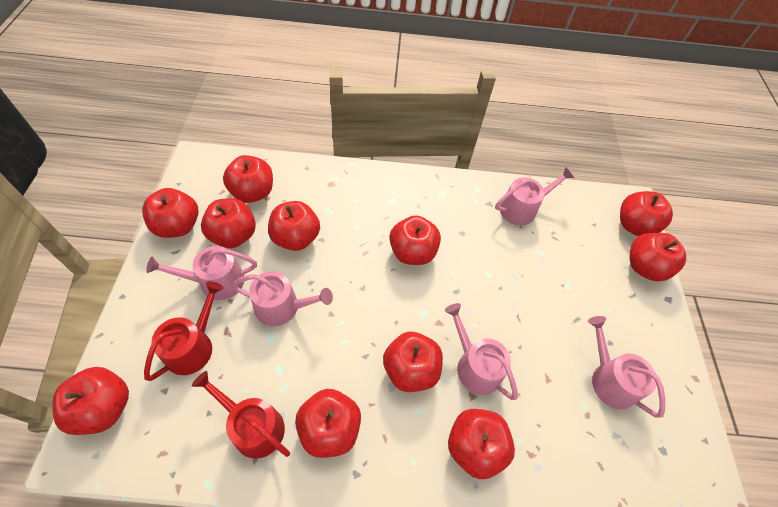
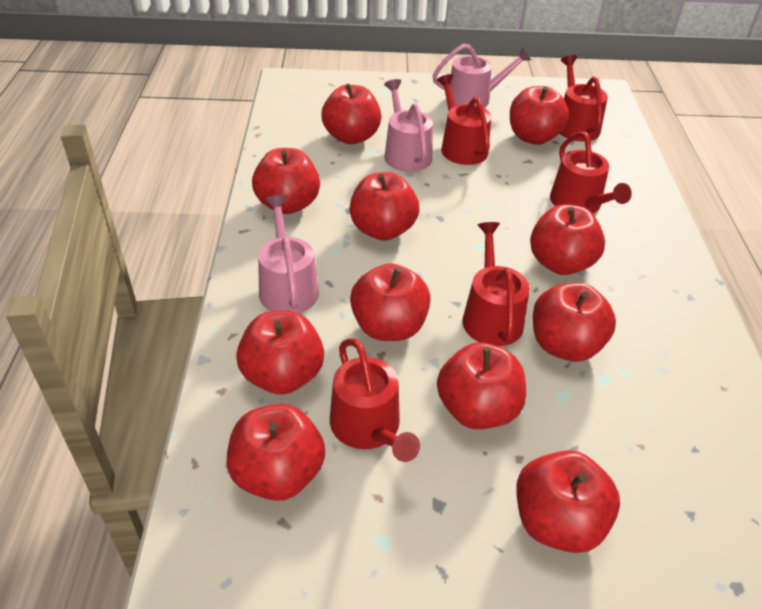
pink watering can: 5 -> 3
red watering can: 2 -> 5

